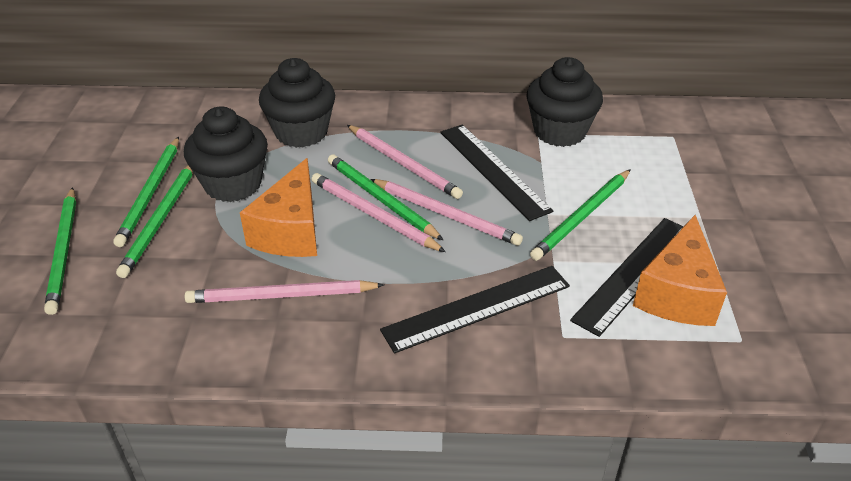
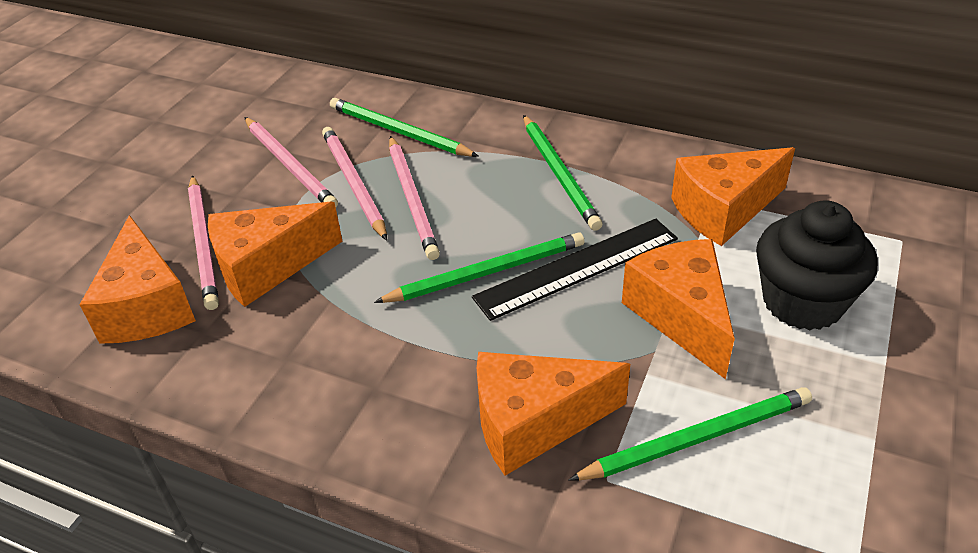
black cupcake: 3 -> 1
black ruler: 3 -> 1
green pencil: 5 -> 4
orange cheese: 2 -> 5

